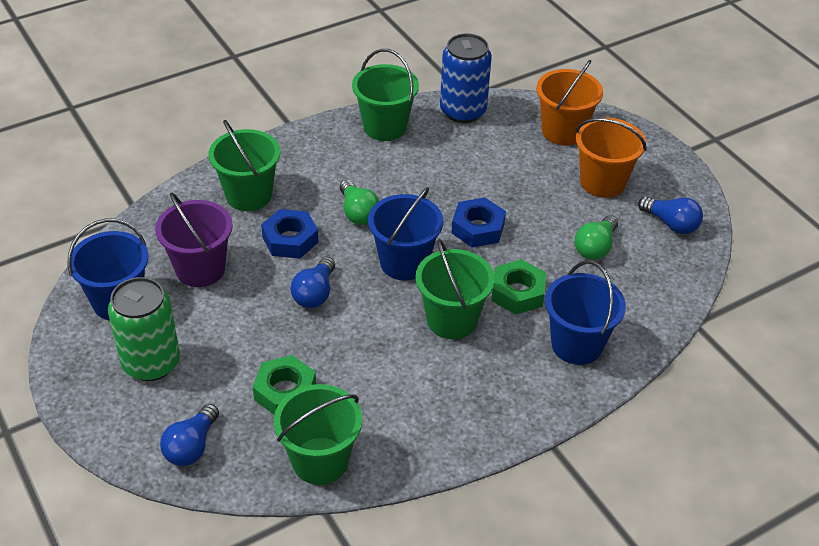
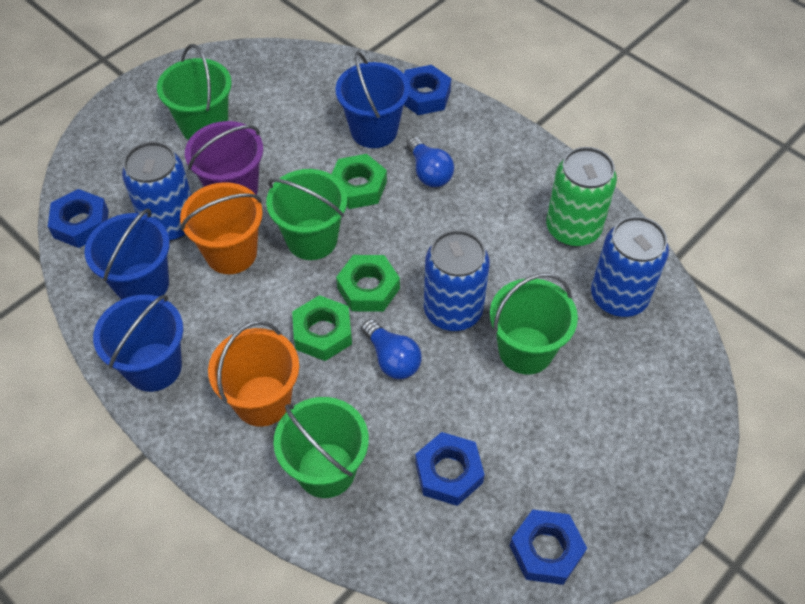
blue can: 1 -> 3
blue light bulb: 3 -> 2
blue nut: 2 -> 4
green light bulb: 2 -> 0
green nut: 2 -> 3

